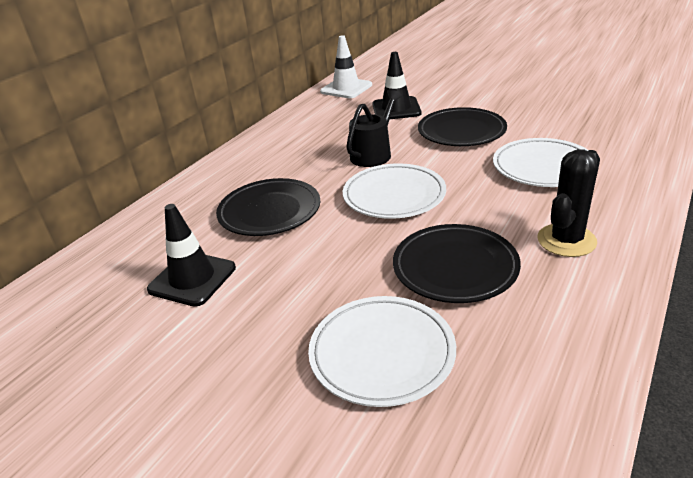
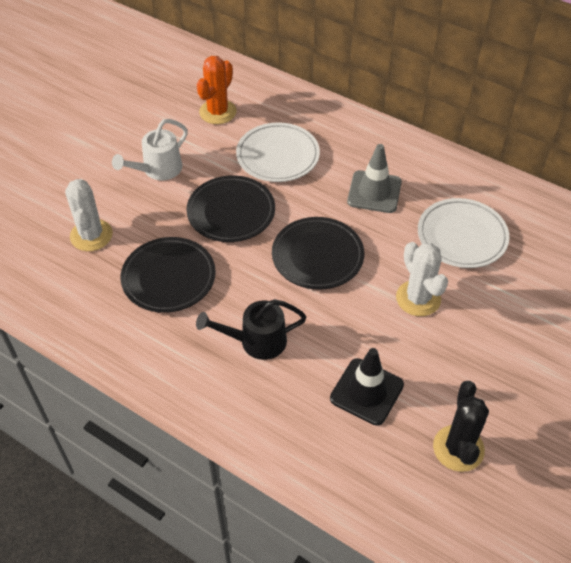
black traffic cone: 2 -> 1
grey traffic cone: 0 -> 1
orange cactus: 0 -> 1
white cactus: 0 -> 2
white plate: 3 -> 2
white traffic cone: 1 -> 0
white watering can: 0 -> 1

